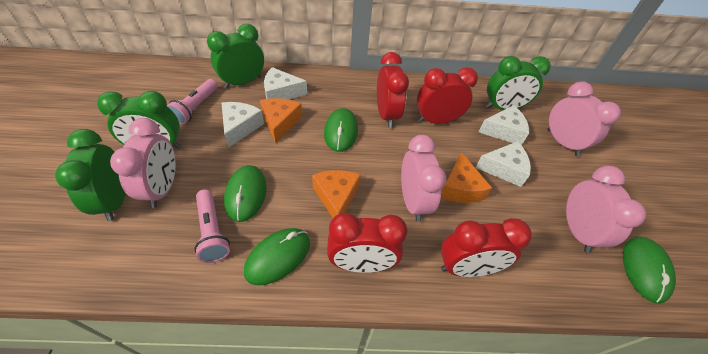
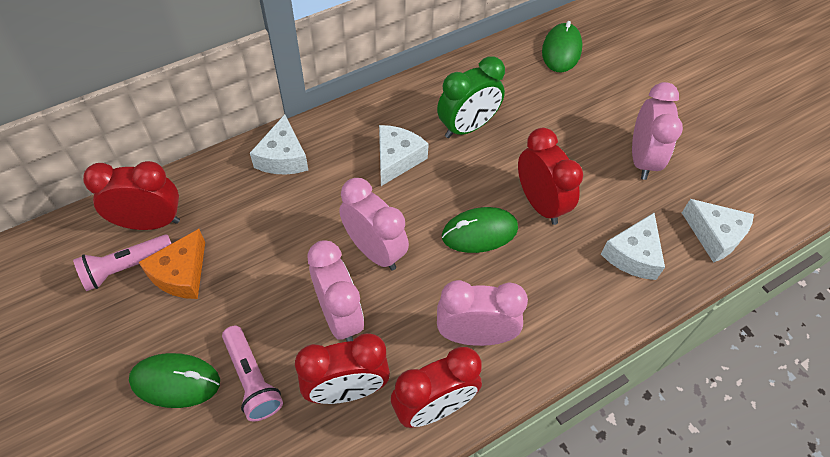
green clock: 4 -> 1
green mouse: 4 -> 3
orange cheese: 3 -> 1

